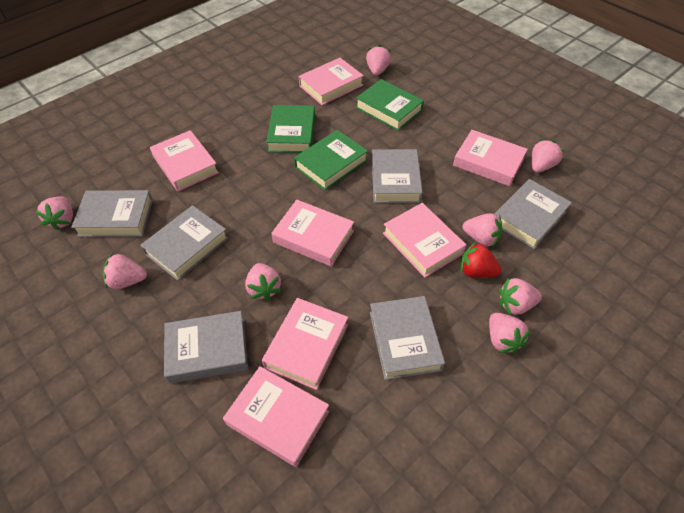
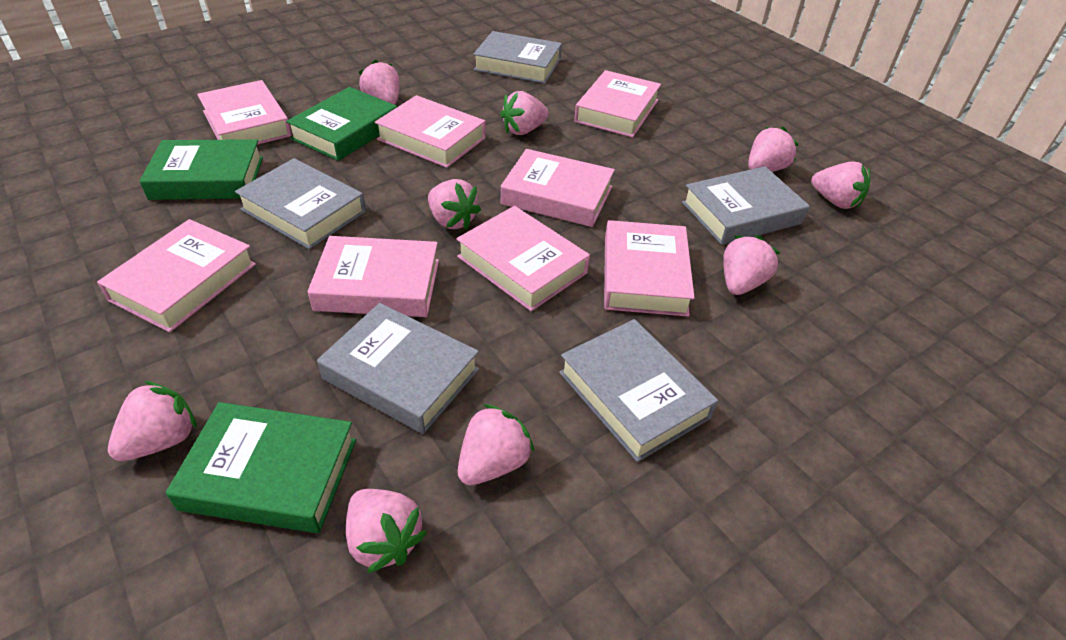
grey book: 6 -> 5
pink book: 7 -> 8
pink strawberry: 8 -> 9
red strawberry: 1 -> 0

